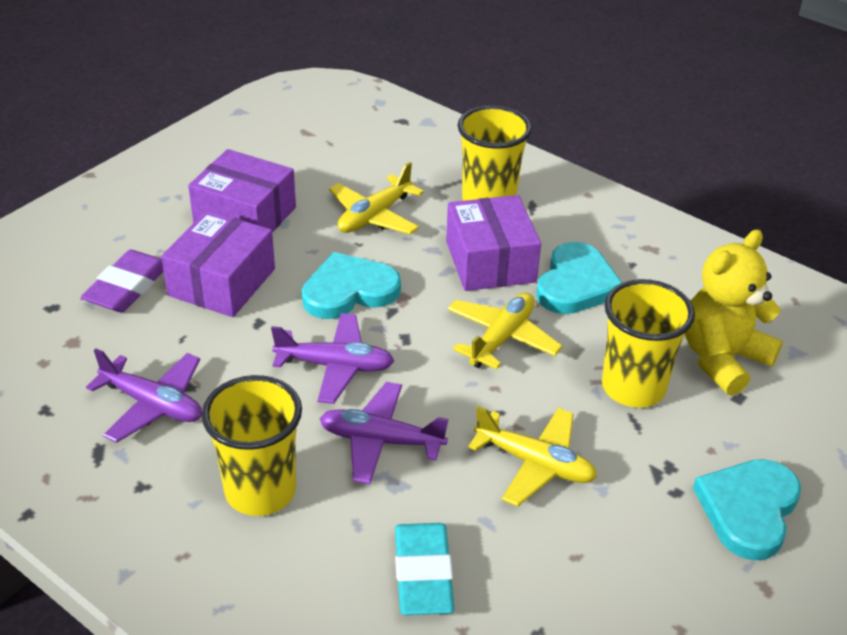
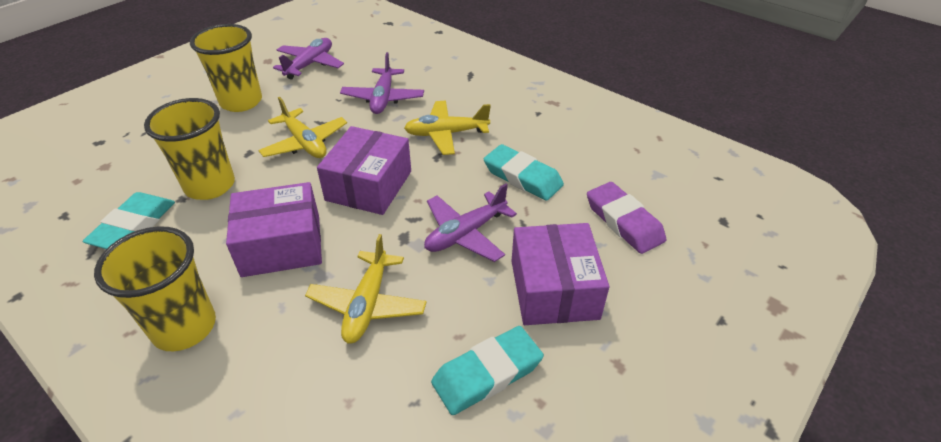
turquoise eraser: 1 -> 3
turquoise heart: 3 -> 0
yellow teddy bear: 1 -> 0

